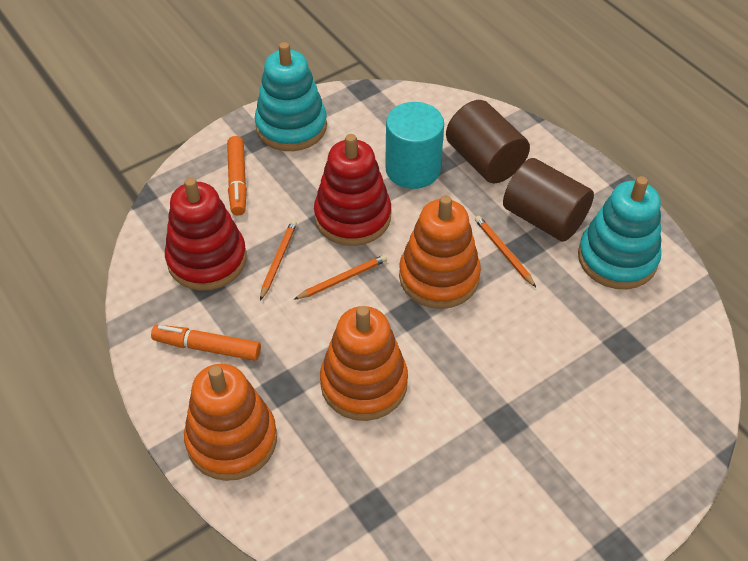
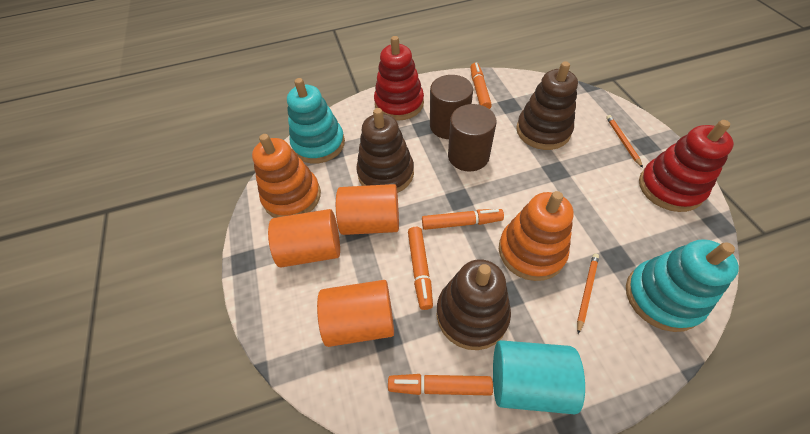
brown stacking toy: 0 -> 3
orange cylinder: 0 -> 3
orange marker: 2 -> 4
orange pencil: 3 -> 2
orange stacking toy: 3 -> 2

